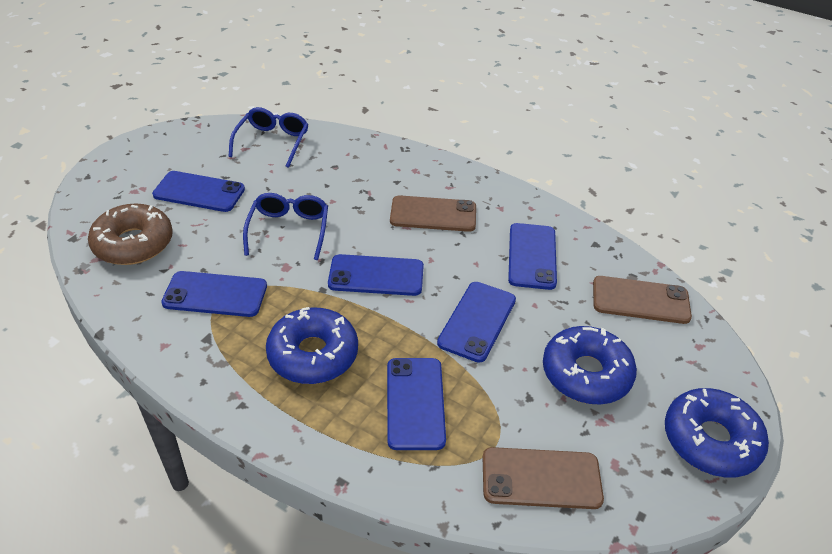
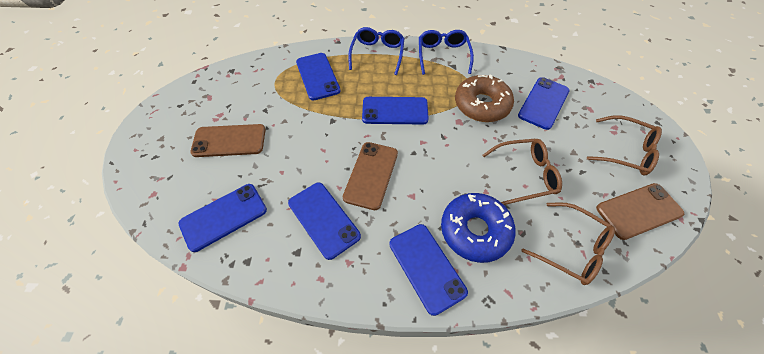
blue donut: 3 -> 1
brown glasses: 0 -> 3

